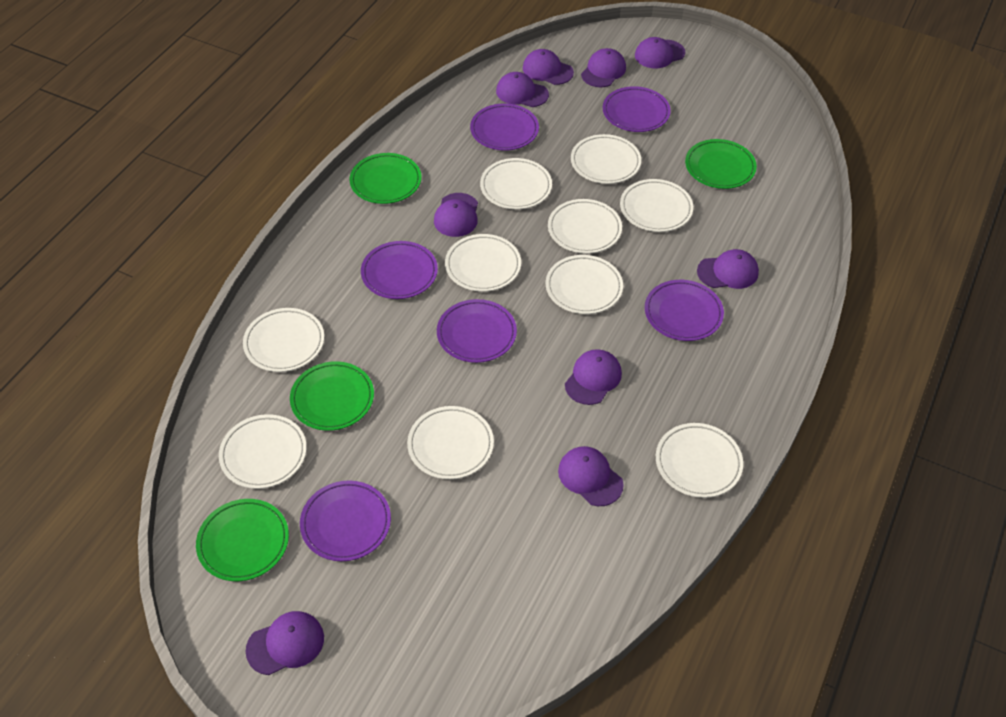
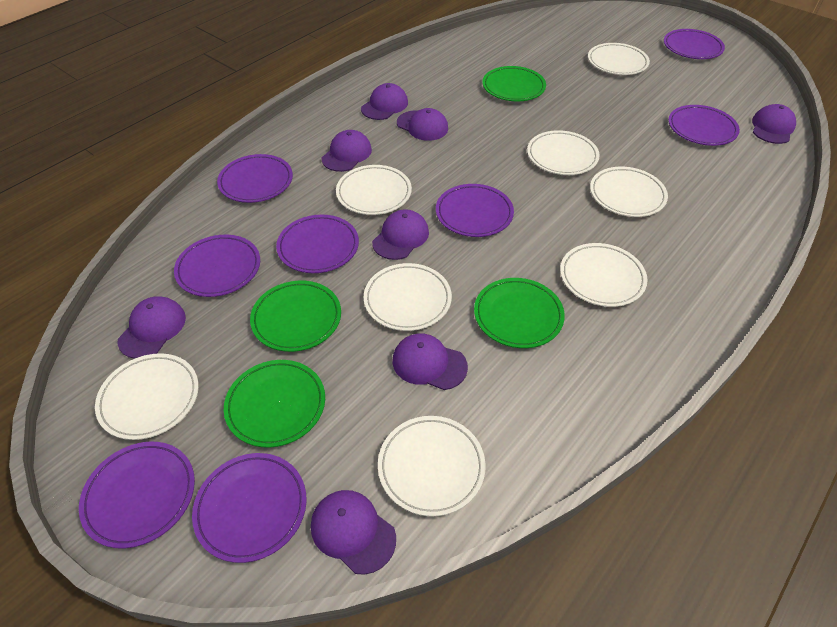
purple cap: 9 -> 8
purple plate: 6 -> 8
white plate: 10 -> 8

